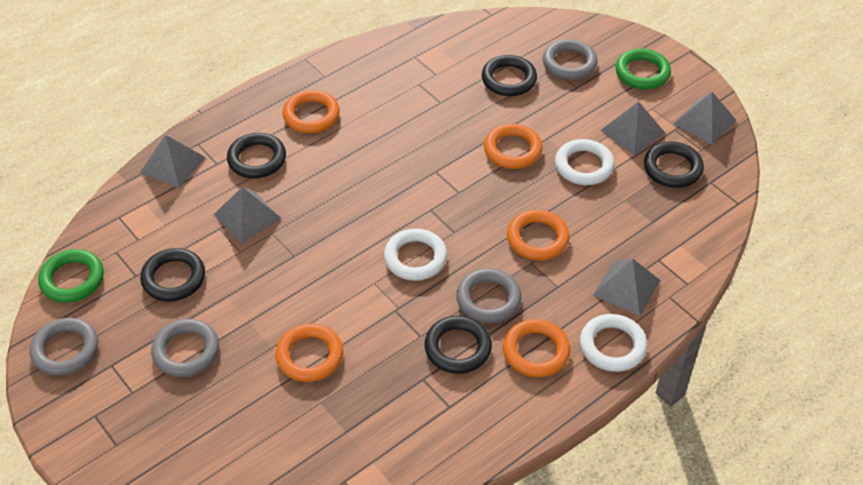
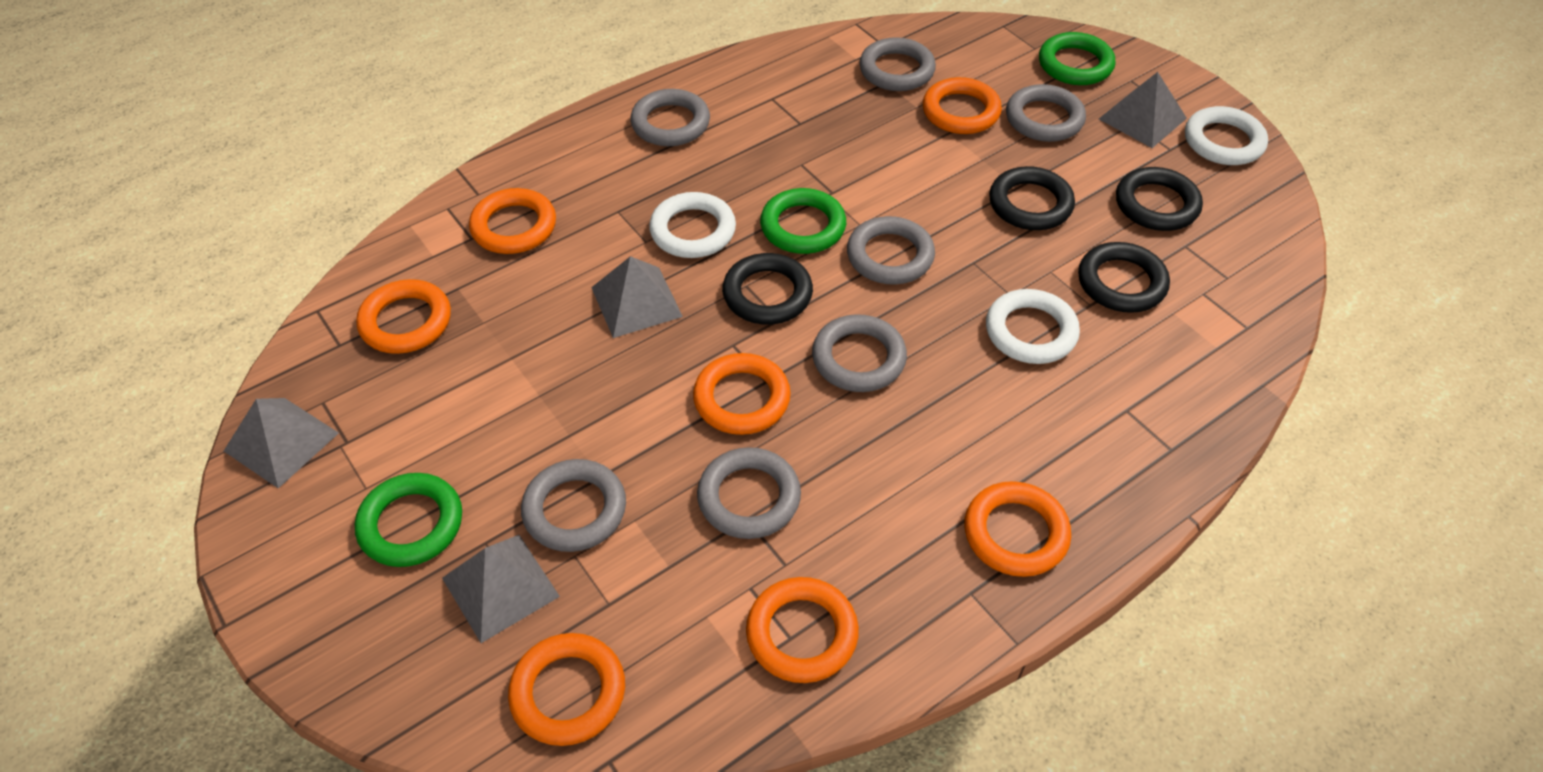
black ring: 5 -> 4
green ring: 2 -> 3
grey pyramid: 5 -> 4
grey ring: 4 -> 7
orange ring: 5 -> 7

